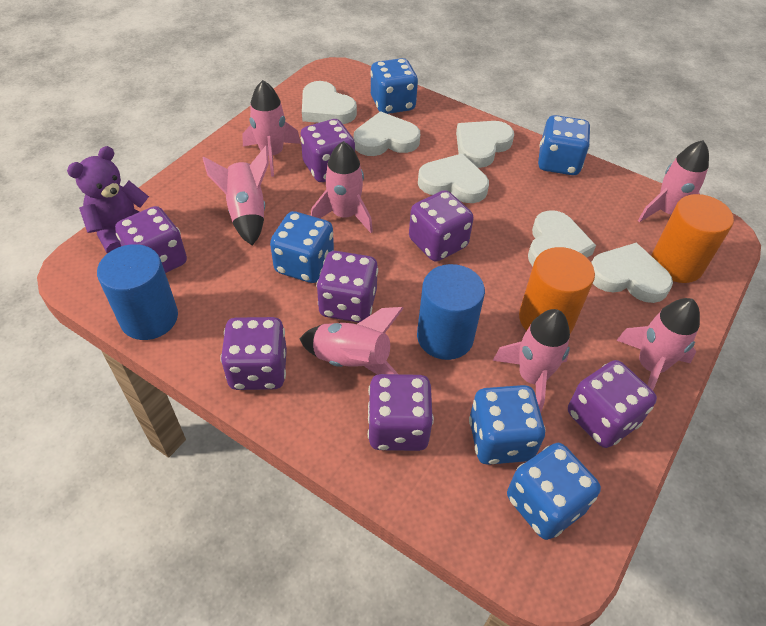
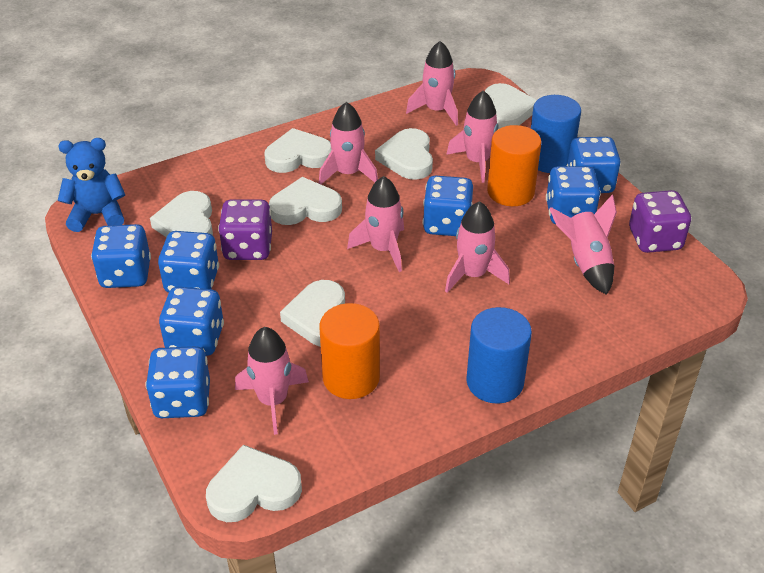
blue dice: 5 -> 7
blue teddy bear: 0 -> 1
purple dice: 7 -> 2
purple teddy bear: 1 -> 0
white heart: 6 -> 7

